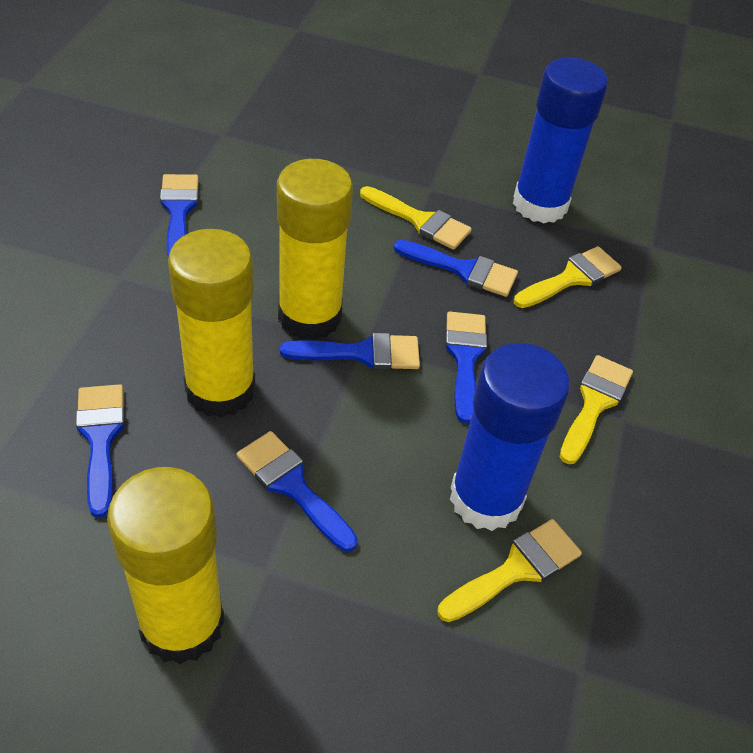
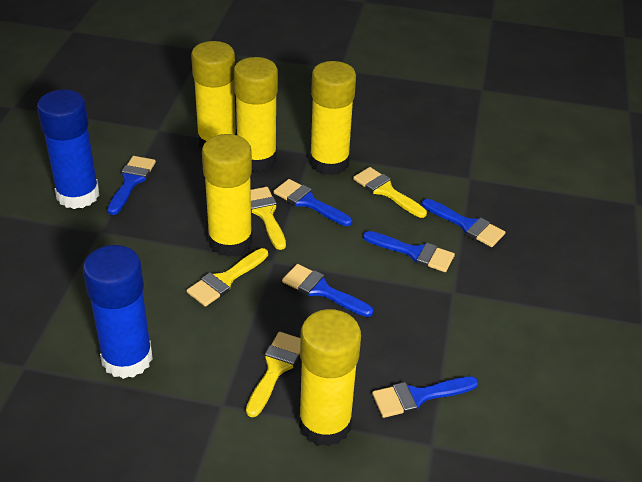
yellow glue stick: 3 -> 5

